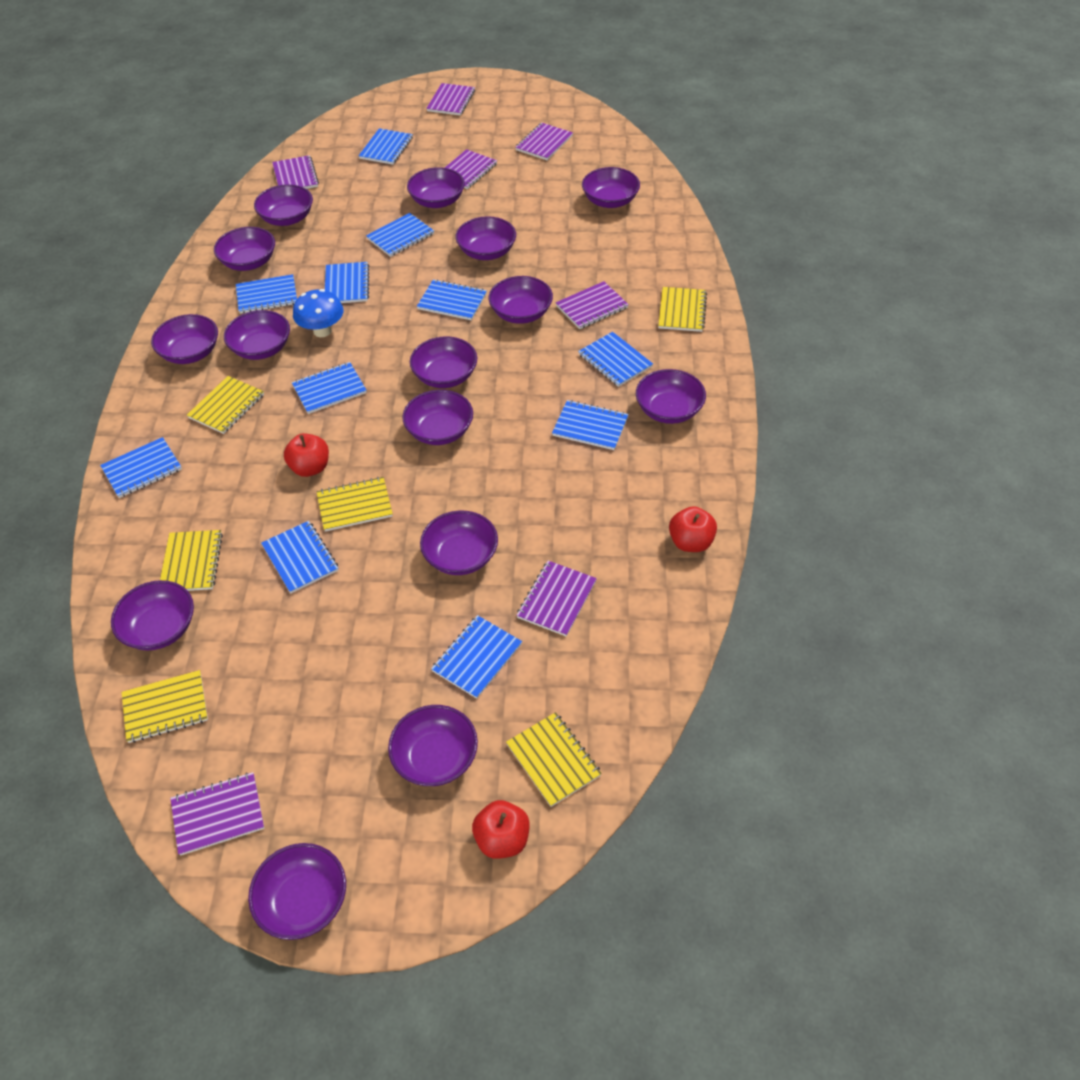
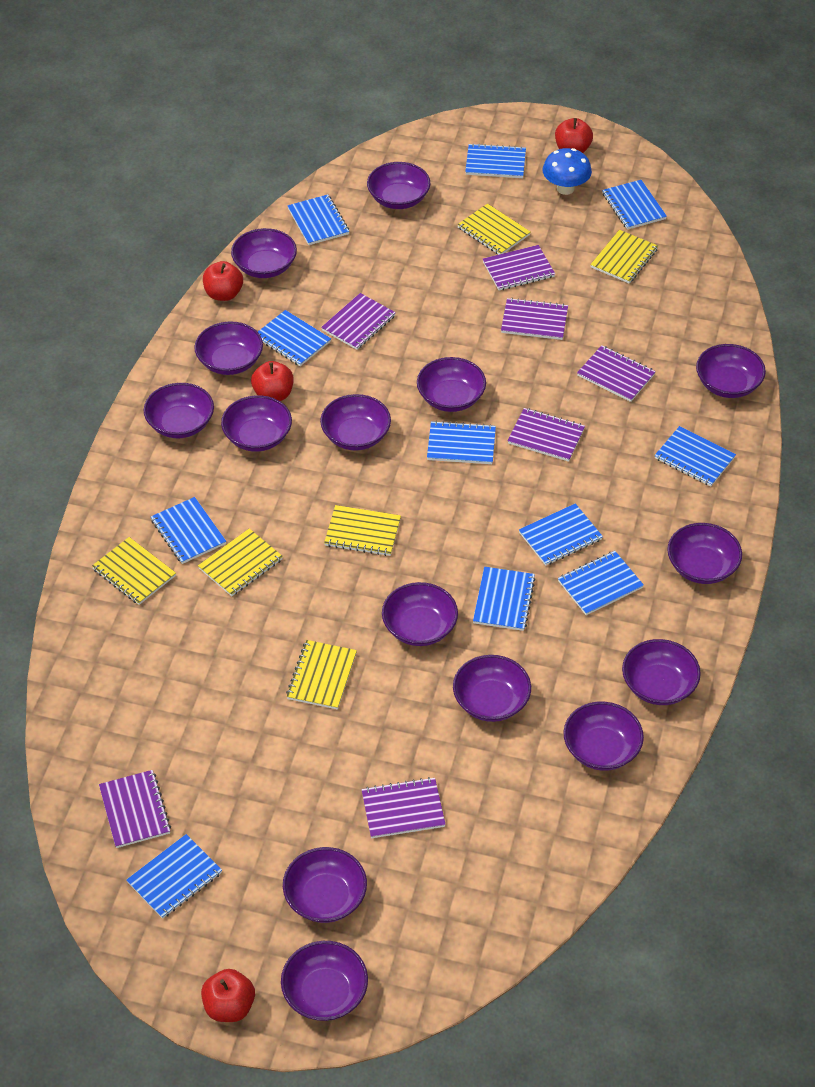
red apple: 3 -> 4

